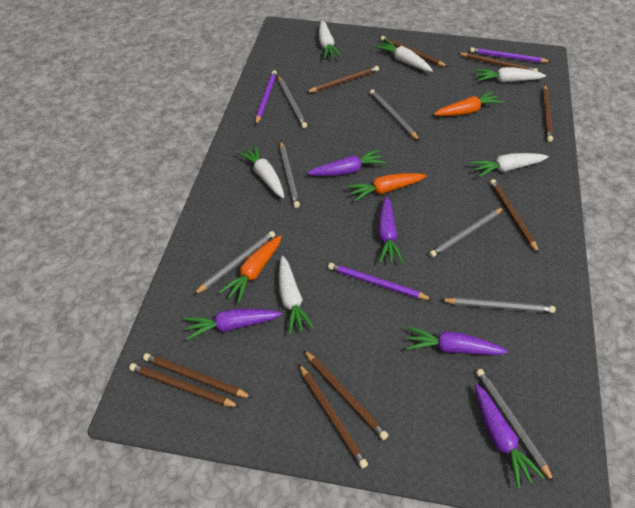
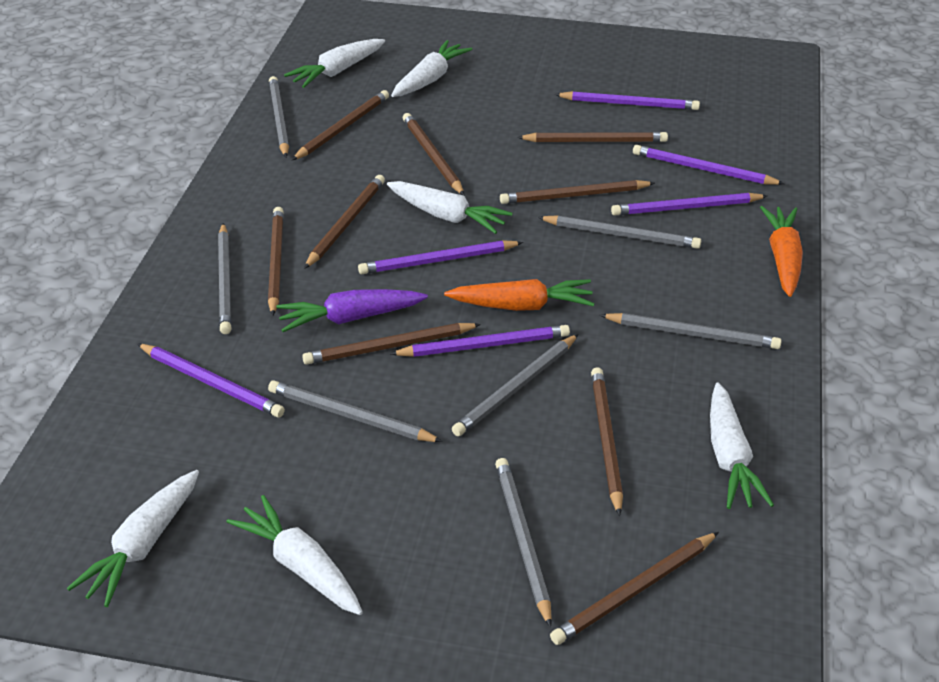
orange carrot: 3 -> 2
purple carrot: 5 -> 1
purple pencil: 3 -> 6

